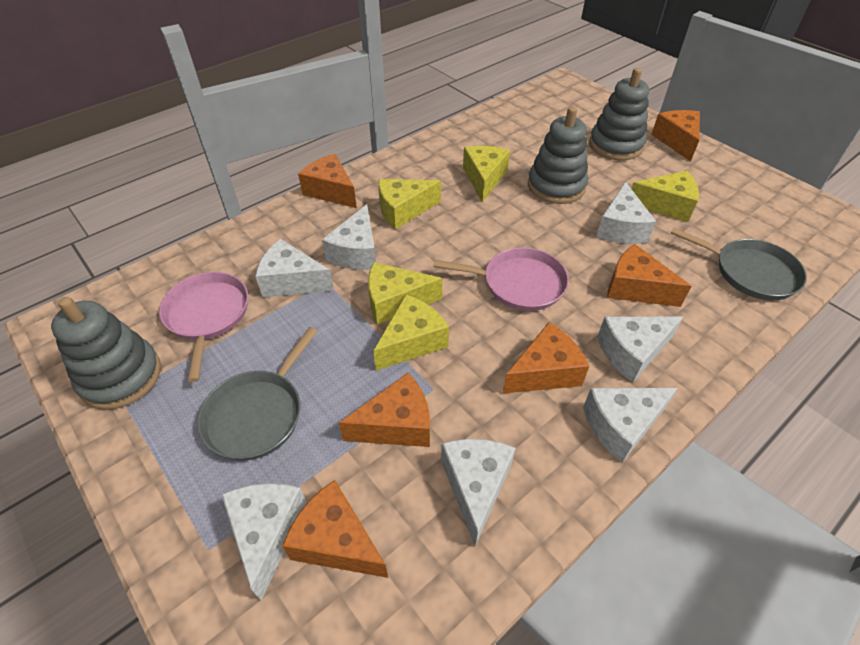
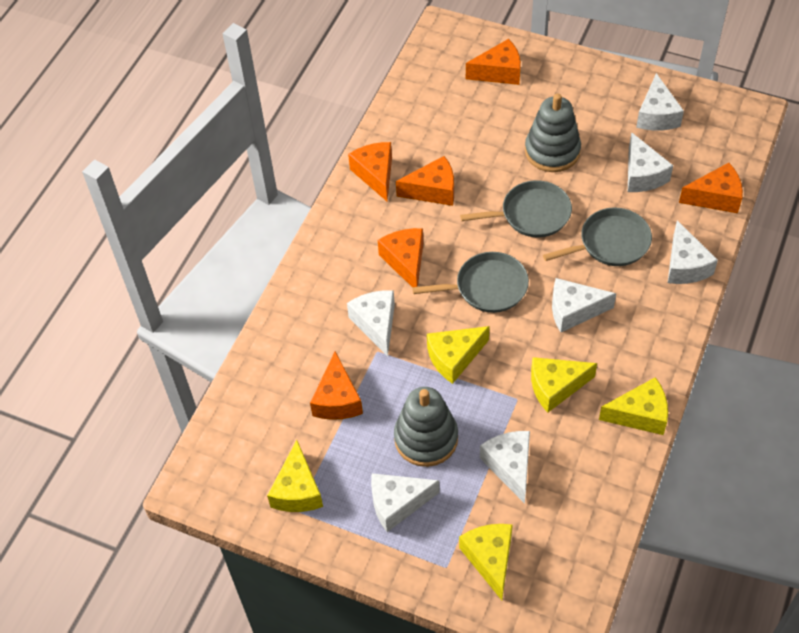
grey pan: 2 -> 3
grey stacking toy: 3 -> 2
pink pan: 2 -> 0

